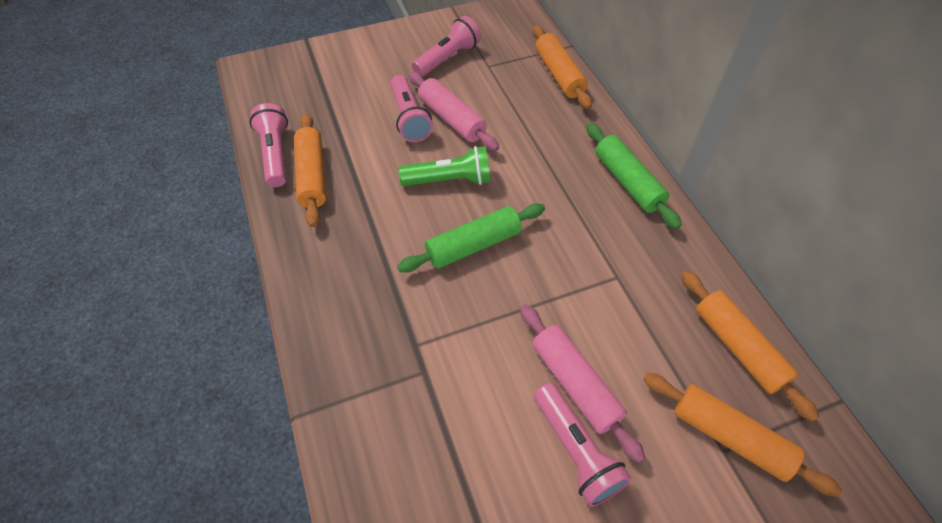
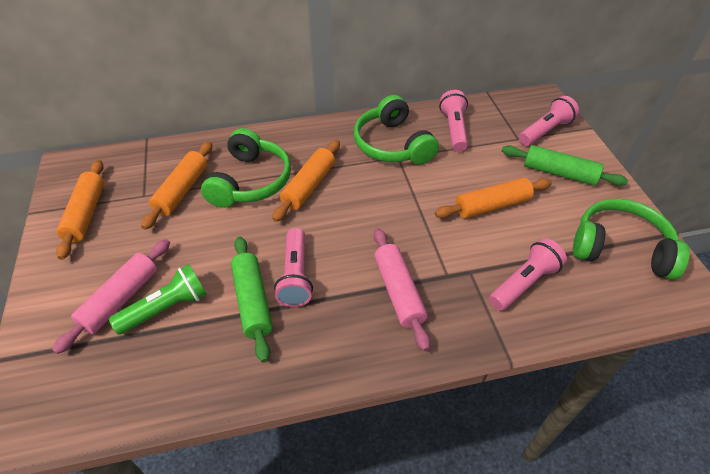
green headphones: 0 -> 3

